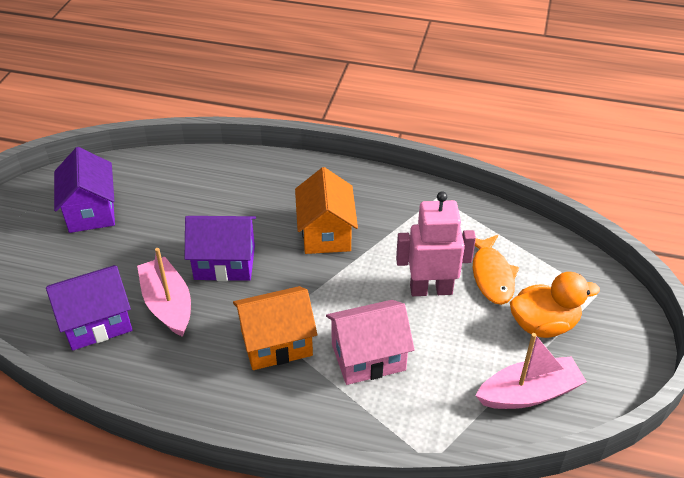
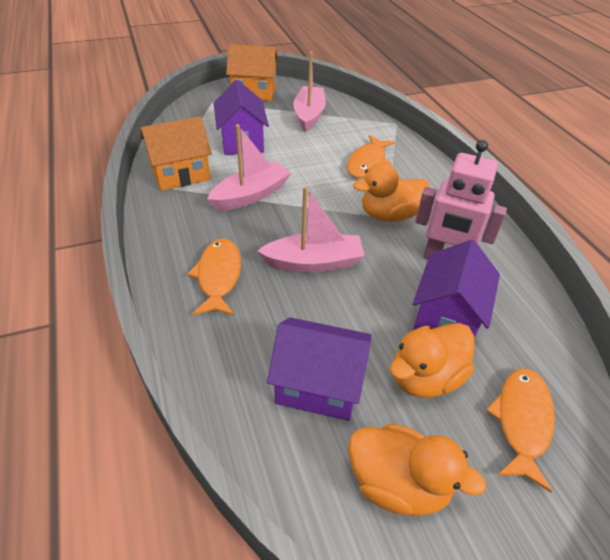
orange duck: 1 -> 3
orange fish: 1 -> 3
pink boat: 2 -> 3
pink house: 1 -> 0

